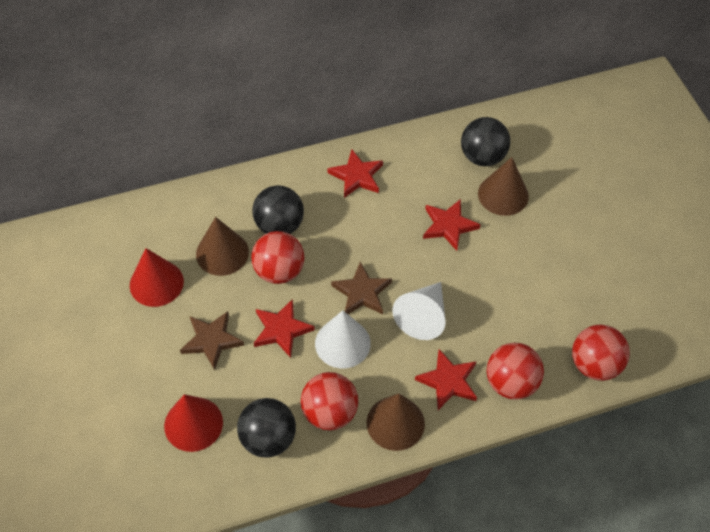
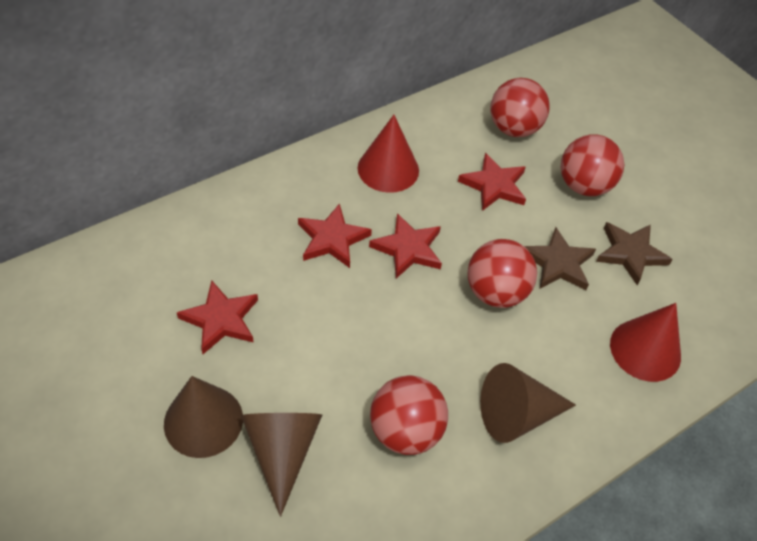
black ball: 3 -> 0
white cone: 2 -> 0

